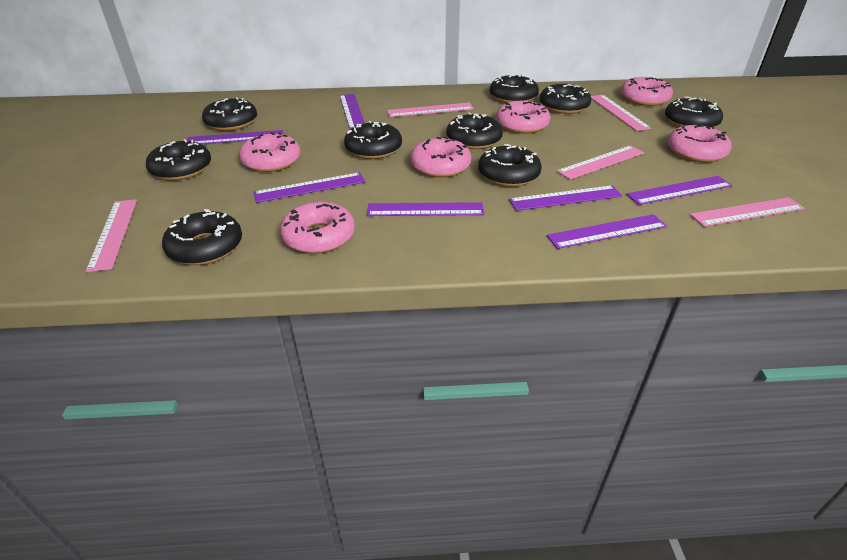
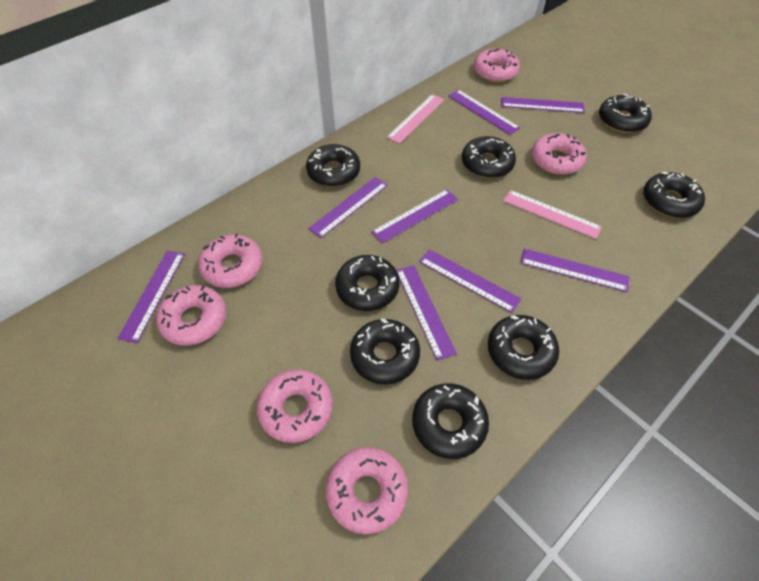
black donut: 9 -> 8
pink ruler: 5 -> 2
purple ruler: 7 -> 8

